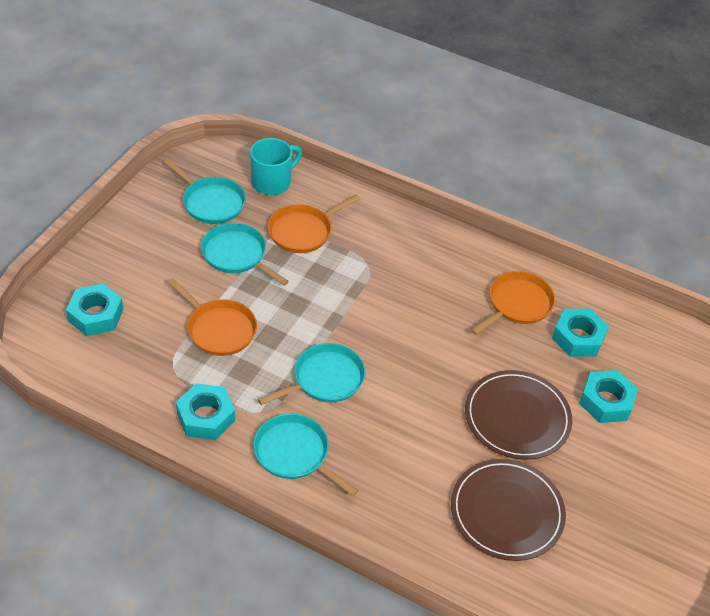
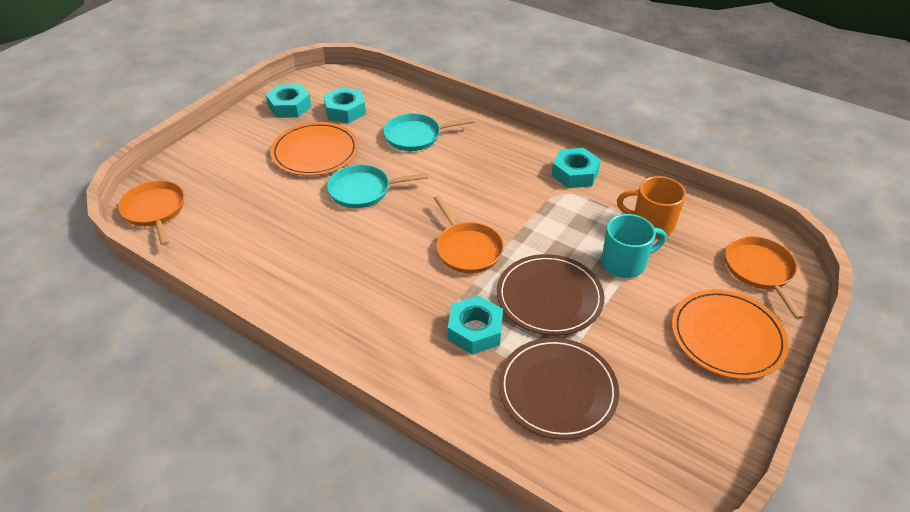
orange mug: 0 -> 1
orange plate: 0 -> 2
turquoise pan: 4 -> 2

